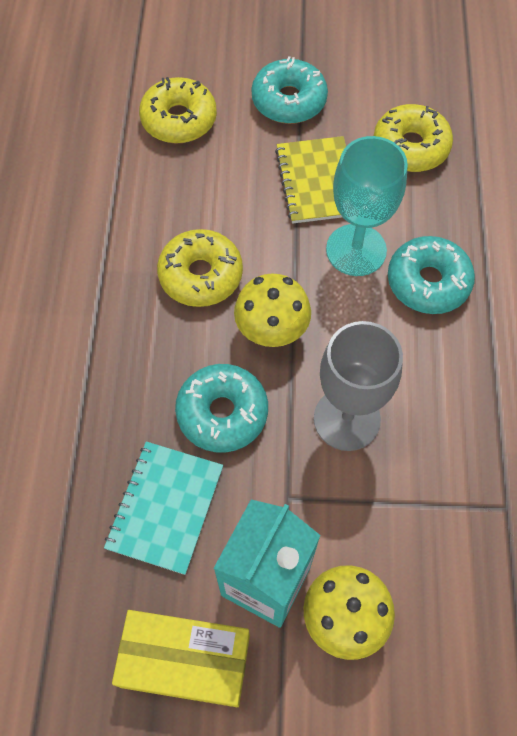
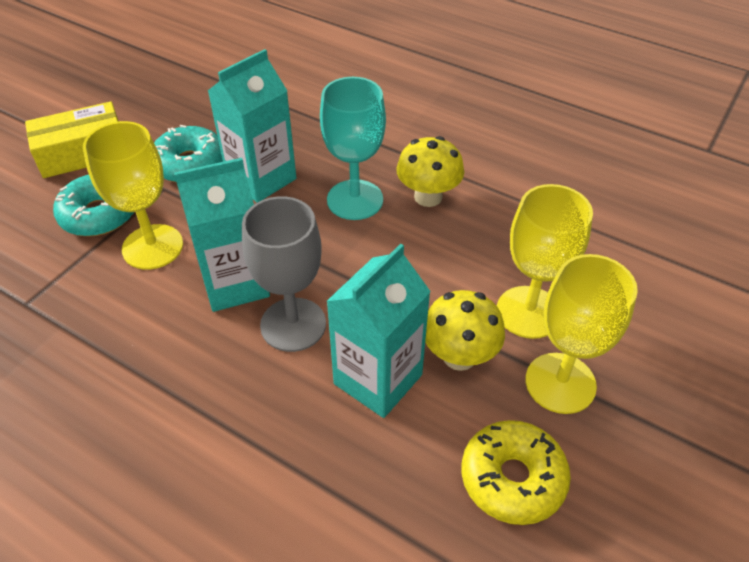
turquoise carton: 1 -> 3
turquoise donut: 3 -> 2
turquoise notebook: 1 -> 0
yellow donut: 3 -> 1
yellow goblet: 0 -> 3
yellow notebook: 1 -> 0

